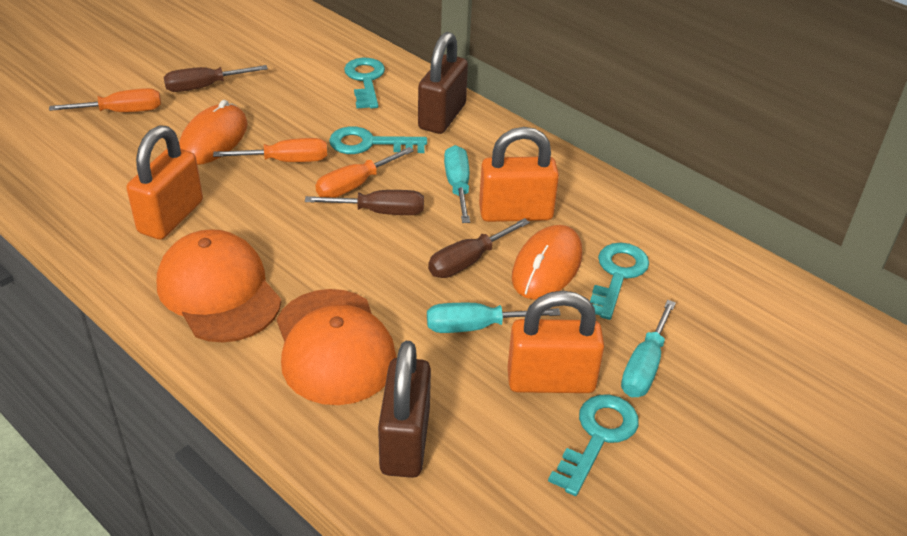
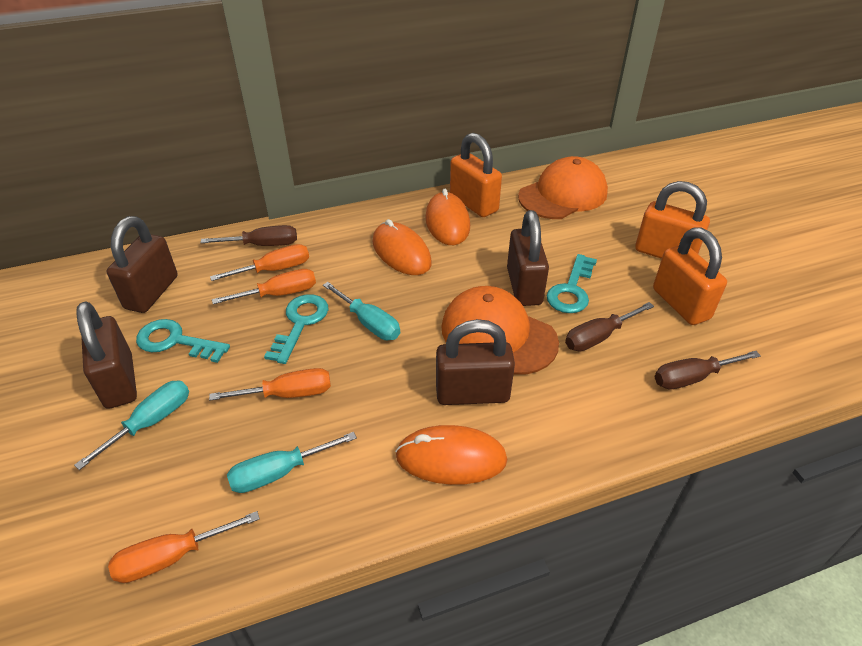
brown padlock: 2 -> 4
orange mouse: 2 -> 3
orange screwdriver: 3 -> 4
turquoise key: 4 -> 3

